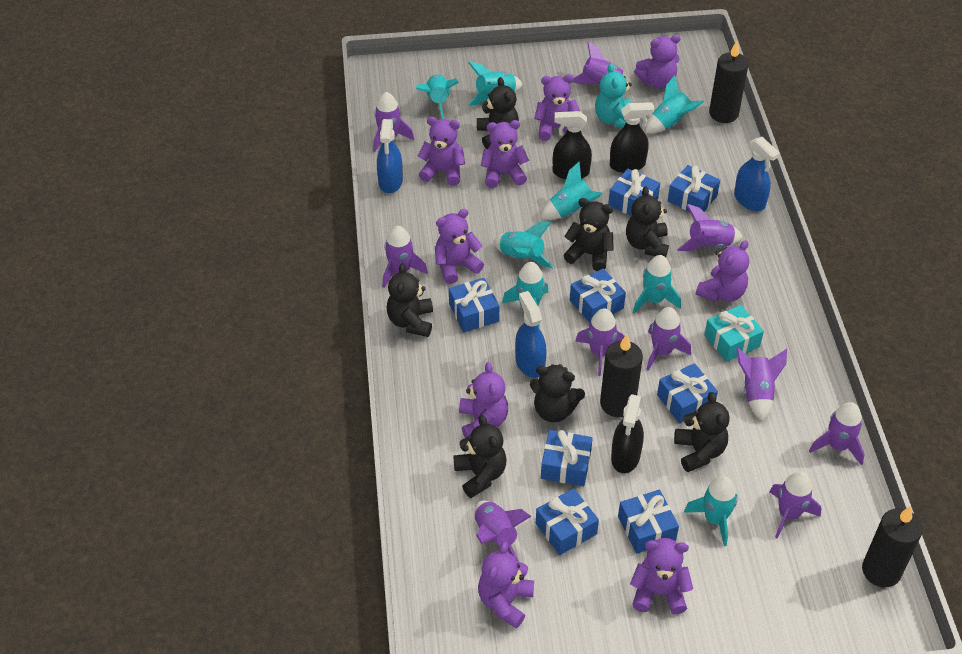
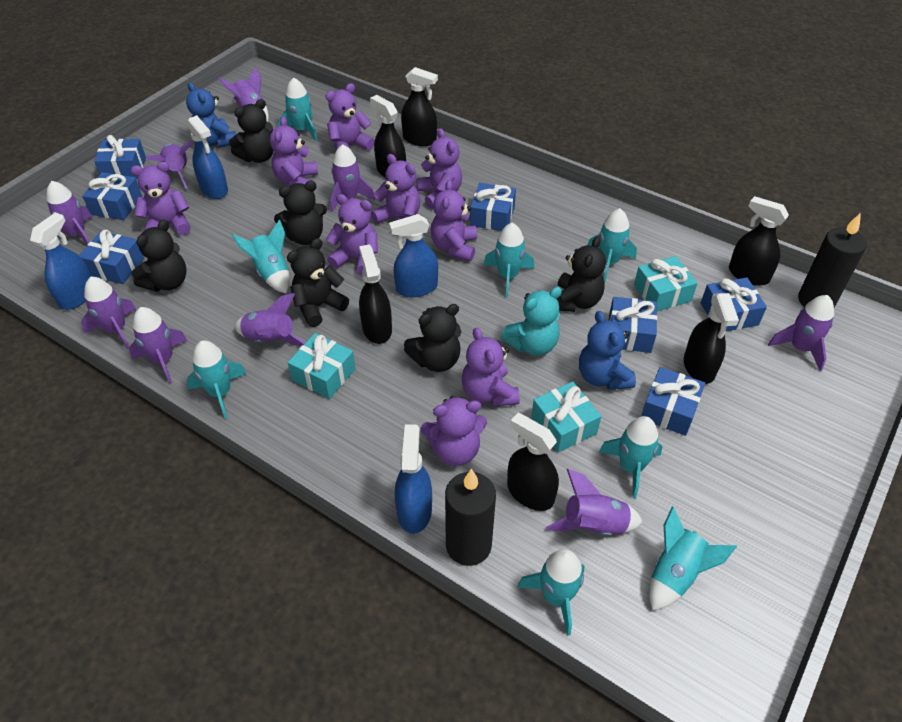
black candle: 3 -> 2
black spray bottle: 3 -> 6
black teddy bear: 7 -> 6
blue gift: 8 -> 7
blue spray bottle: 3 -> 4
blue teddy bear: 0 -> 2
purple rocket: 10 -> 9
turquoise gift: 1 -> 3

